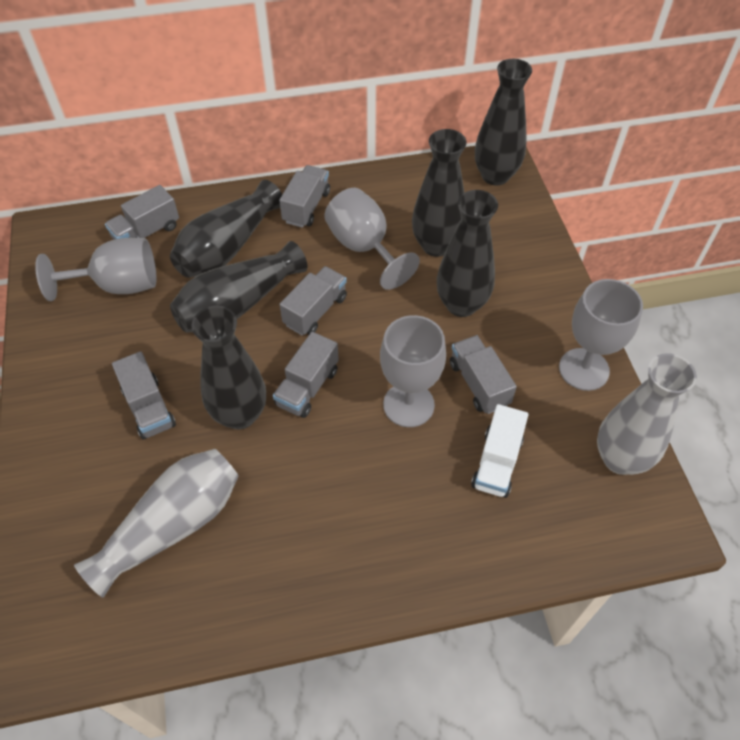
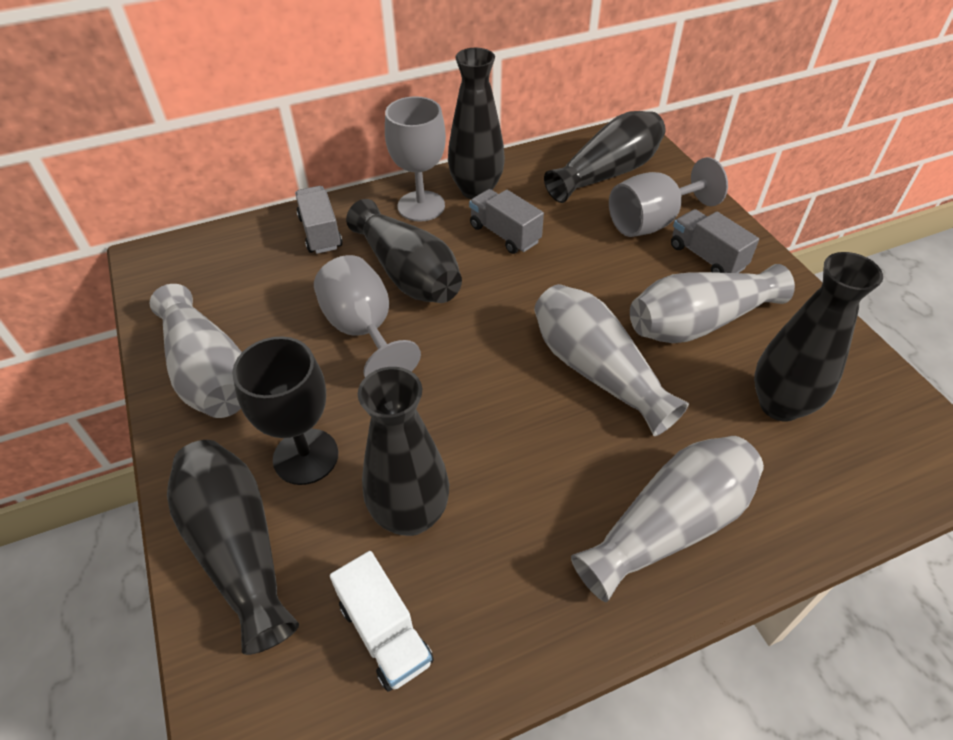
black goblet: 0 -> 1
grey goblet: 4 -> 3
grey truck: 6 -> 3
grey vase: 2 -> 4

